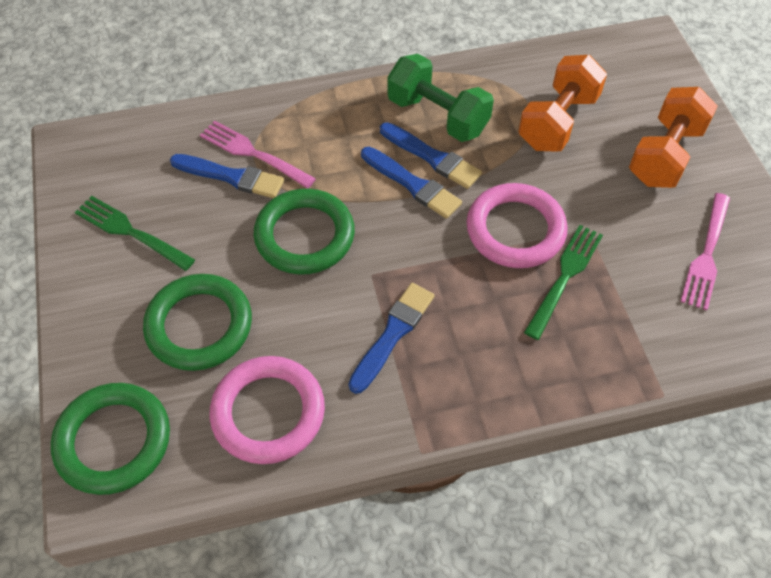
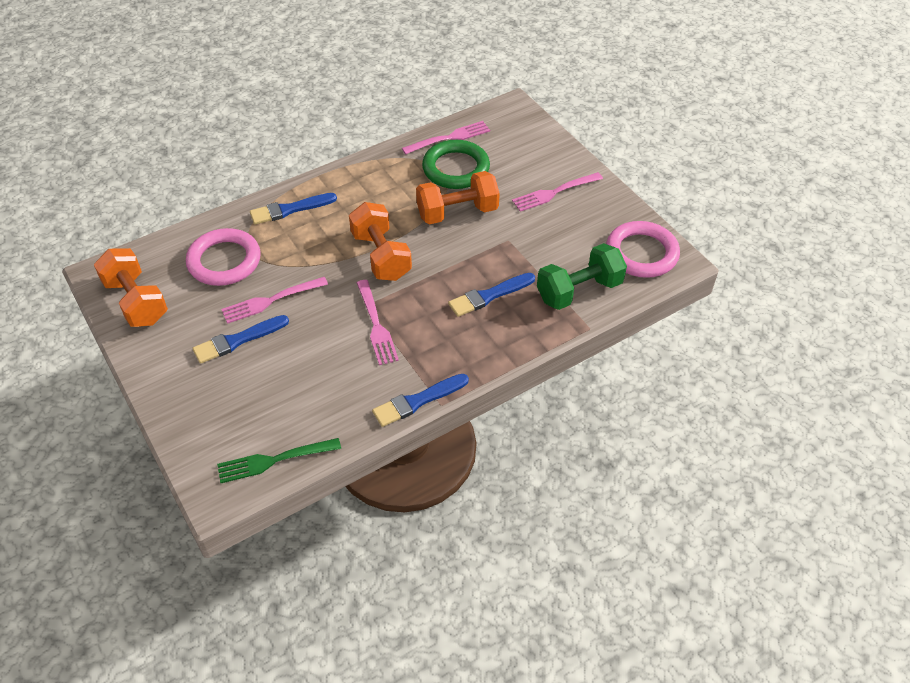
green fork: 2 -> 1
green ring: 3 -> 1
orange dumbbell: 2 -> 3
pink fork: 2 -> 4

